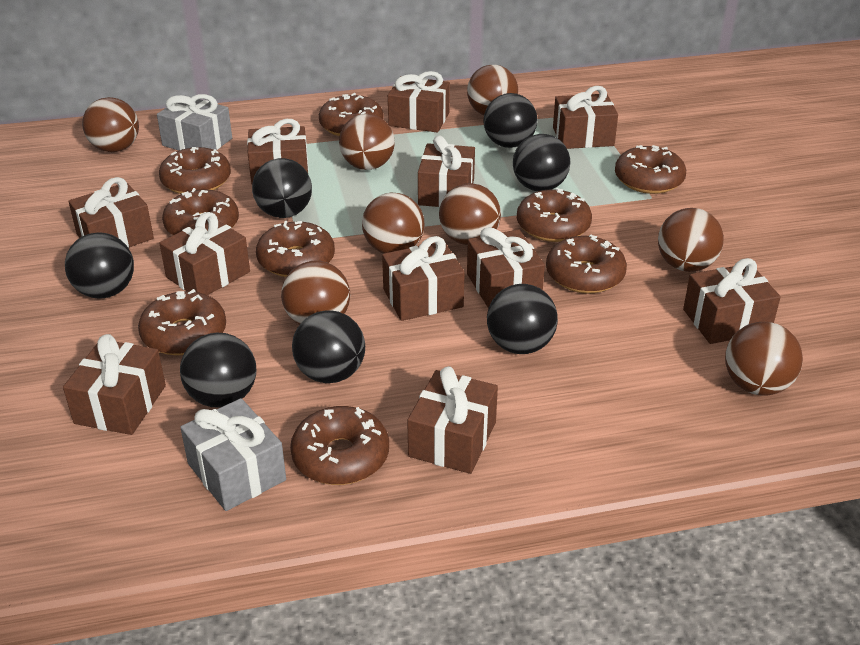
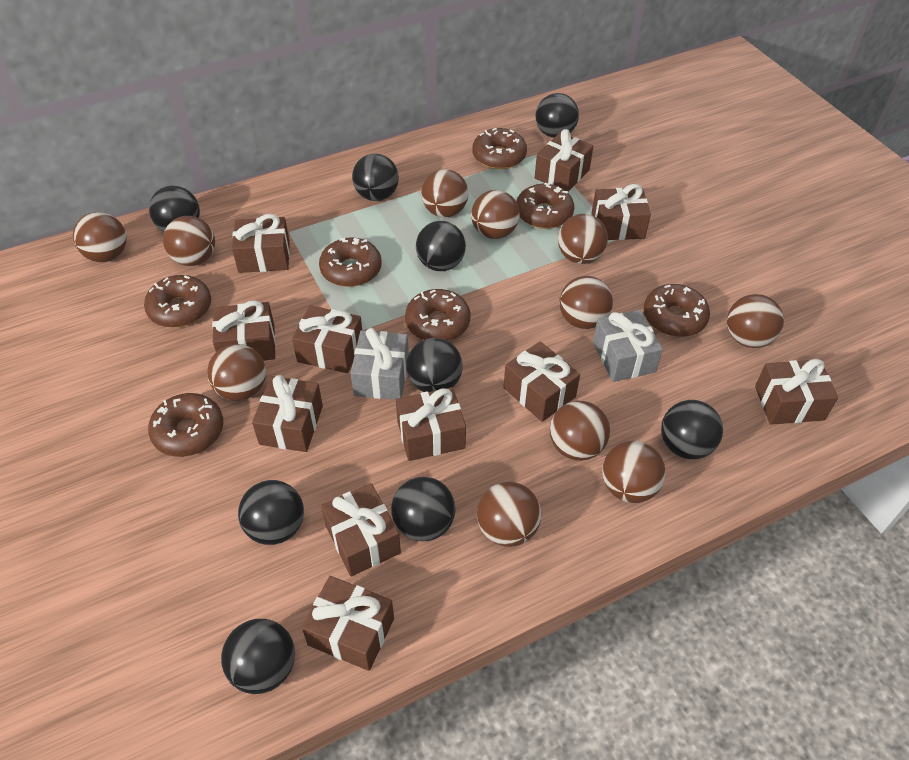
black ball: 7 -> 9
brown ball: 8 -> 11
brown donut: 9 -> 7

